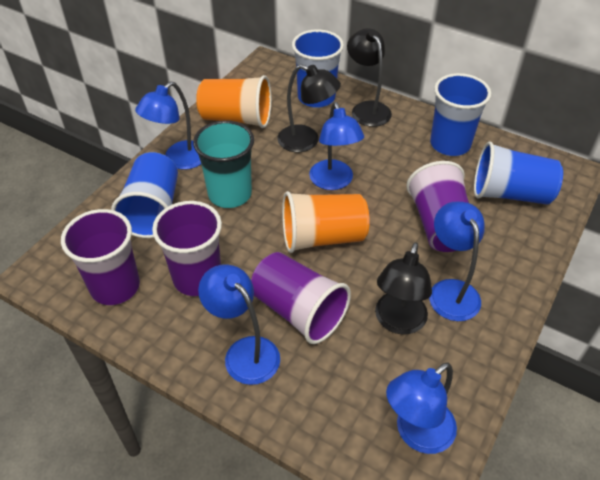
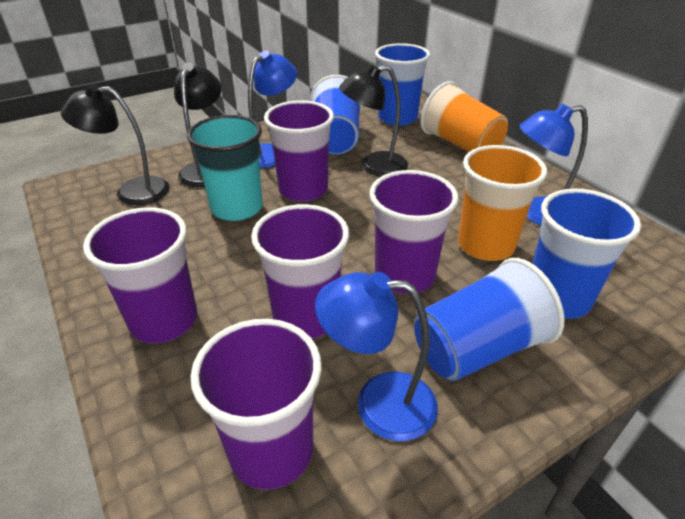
blue lamp: 5 -> 3
purple cup: 4 -> 5

